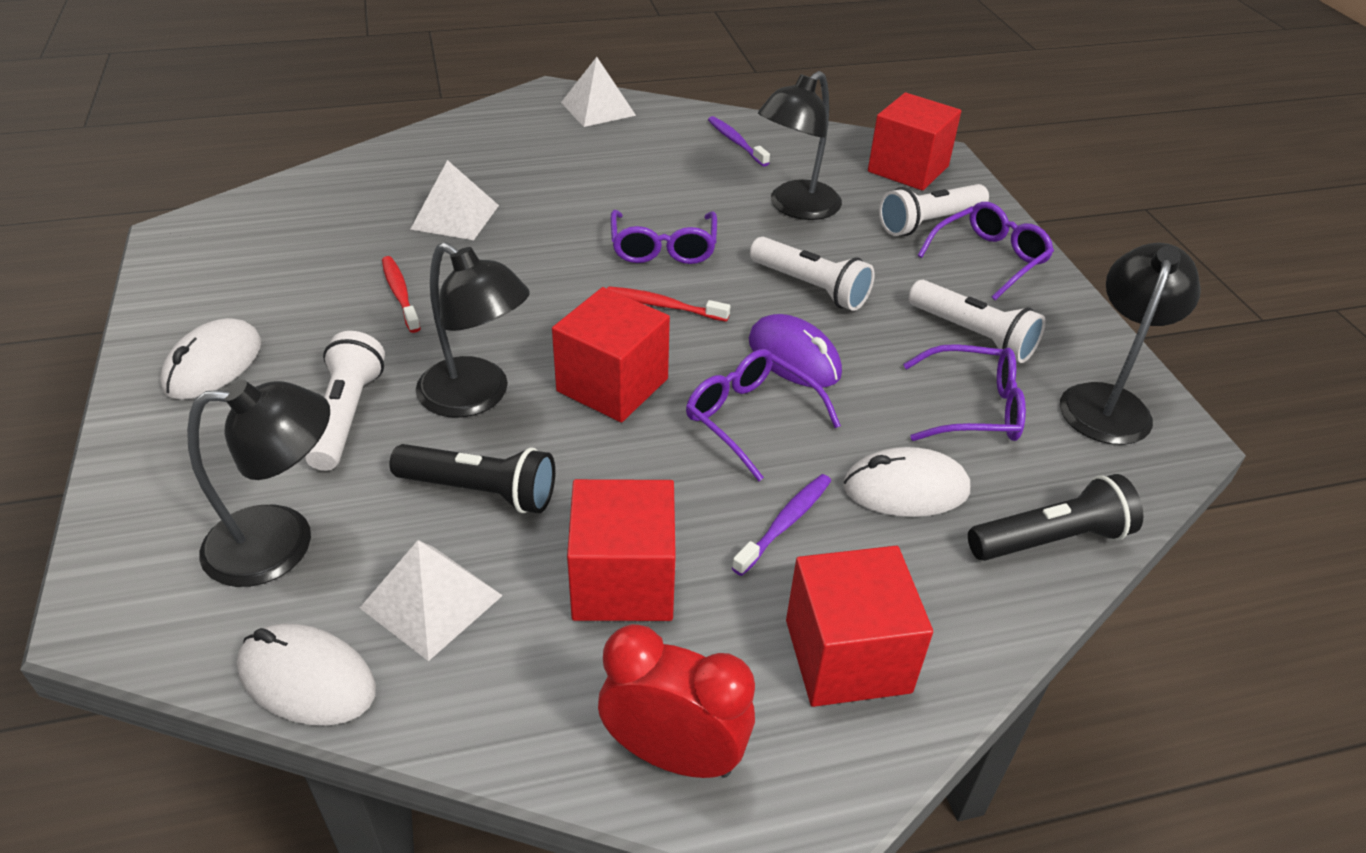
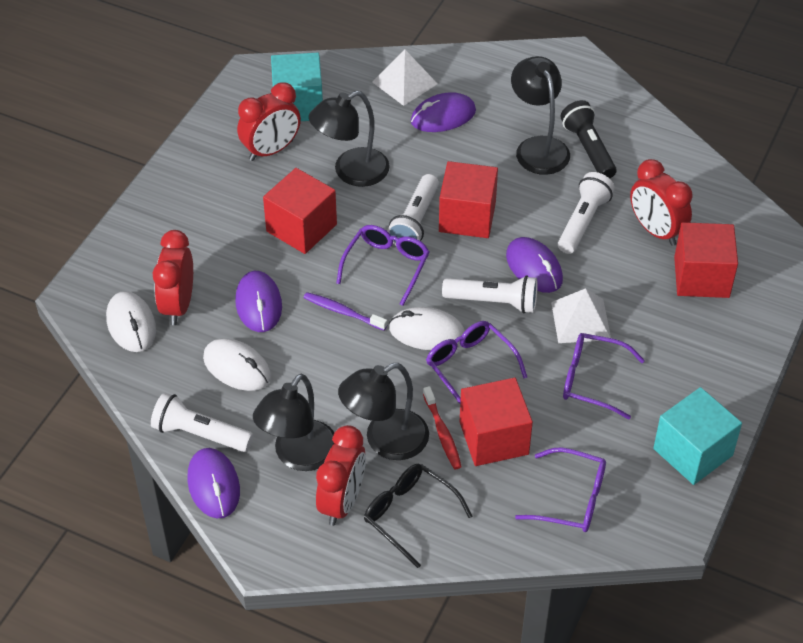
black flashlight: 2 -> 1
black glasses: 0 -> 1
purple mouse: 1 -> 4
purple toothbrush: 2 -> 1
red clock: 1 -> 4
red toothbrush: 2 -> 1
turquoise cube: 0 -> 2
white pyramid: 3 -> 2

